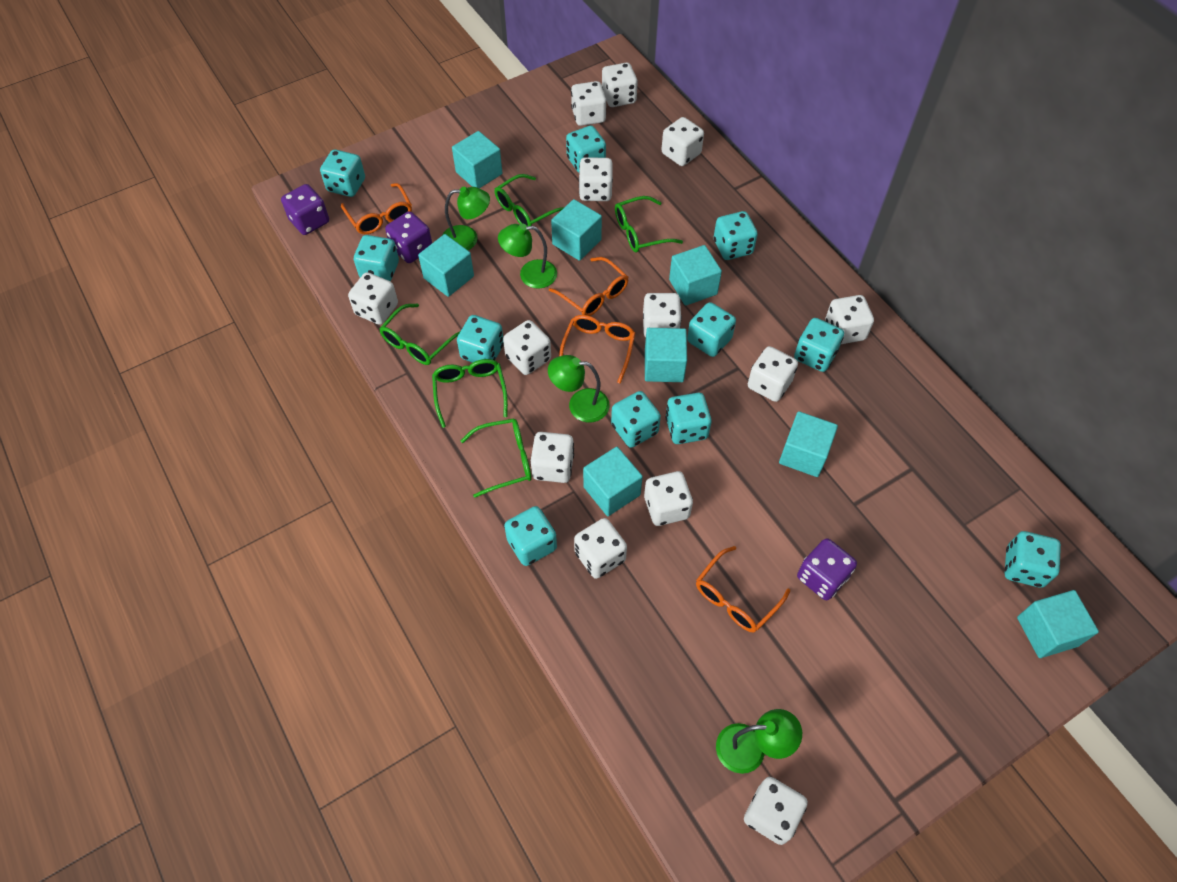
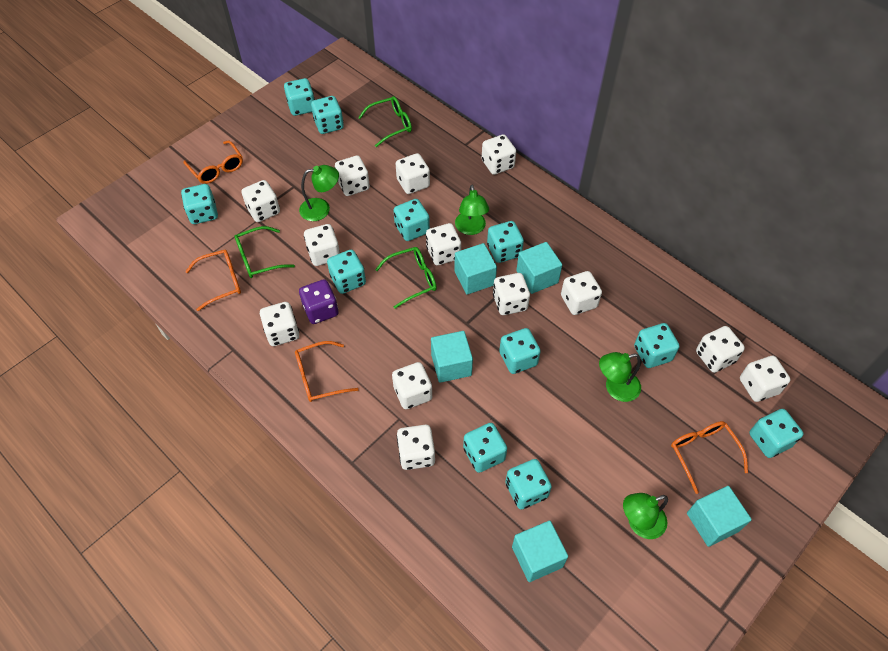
green glasses: 5 -> 3
purple dice: 3 -> 1
turquoise cube: 8 -> 5

